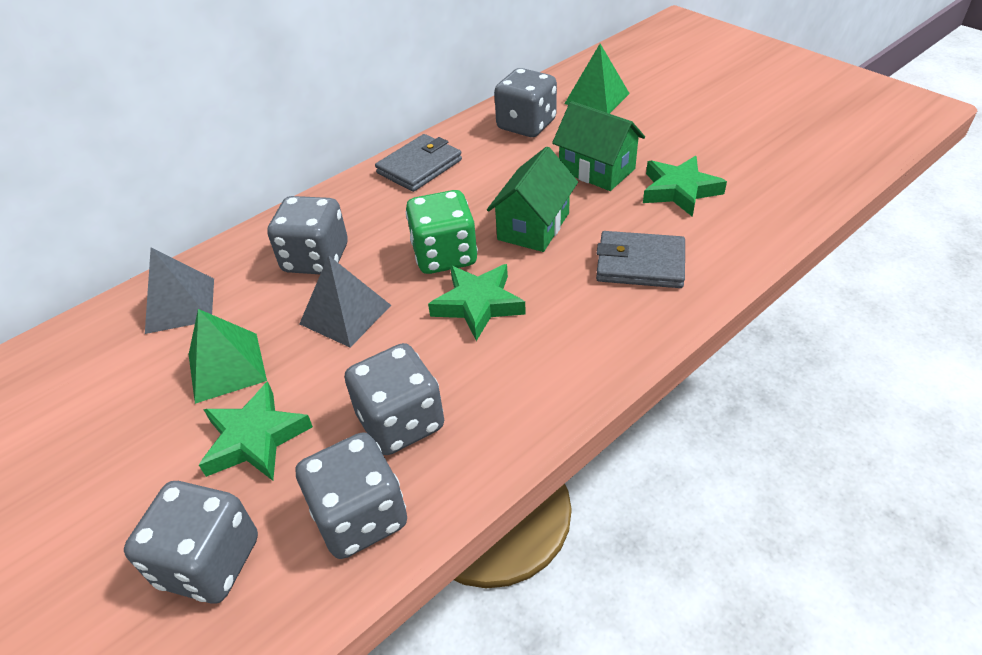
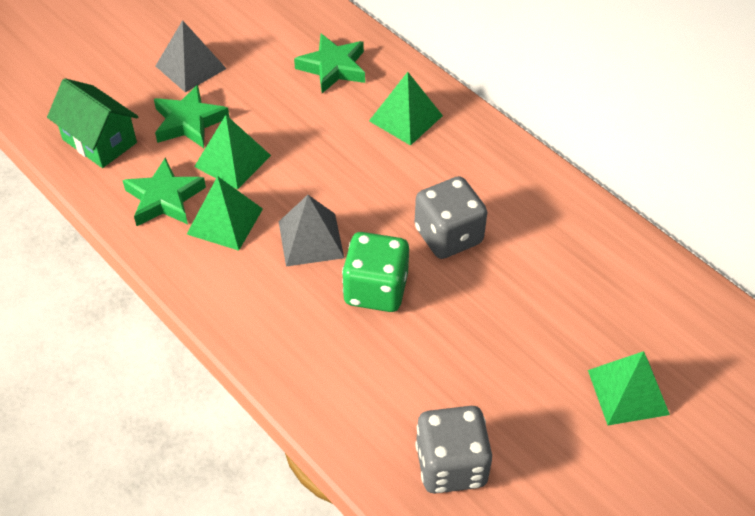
green house: 2 -> 1
green pyramid: 2 -> 4
grey dice: 5 -> 2
grey wallet: 2 -> 0

